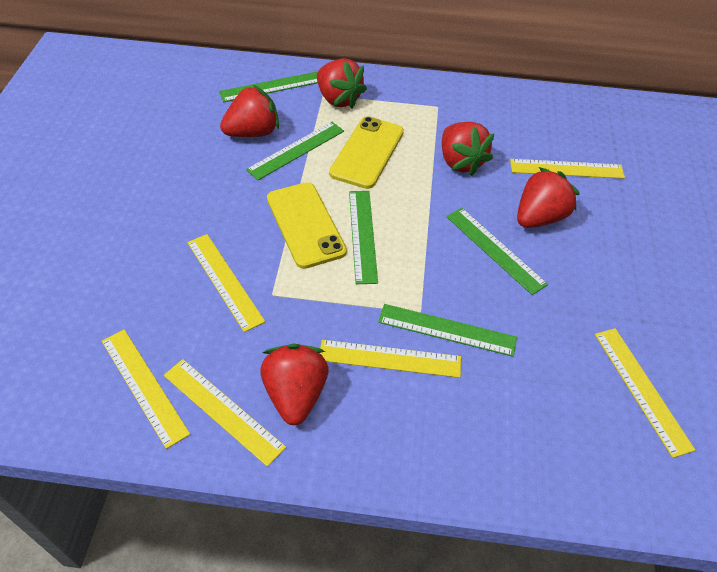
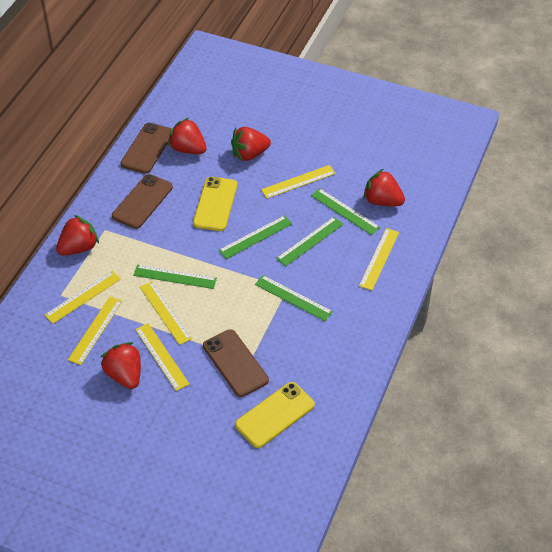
brown phone: 0 -> 3

